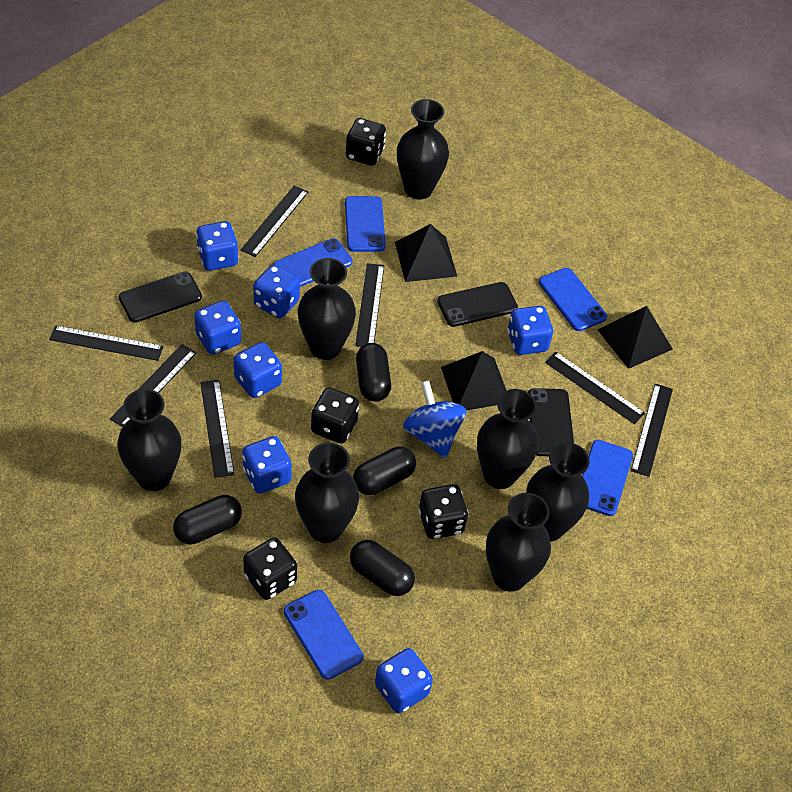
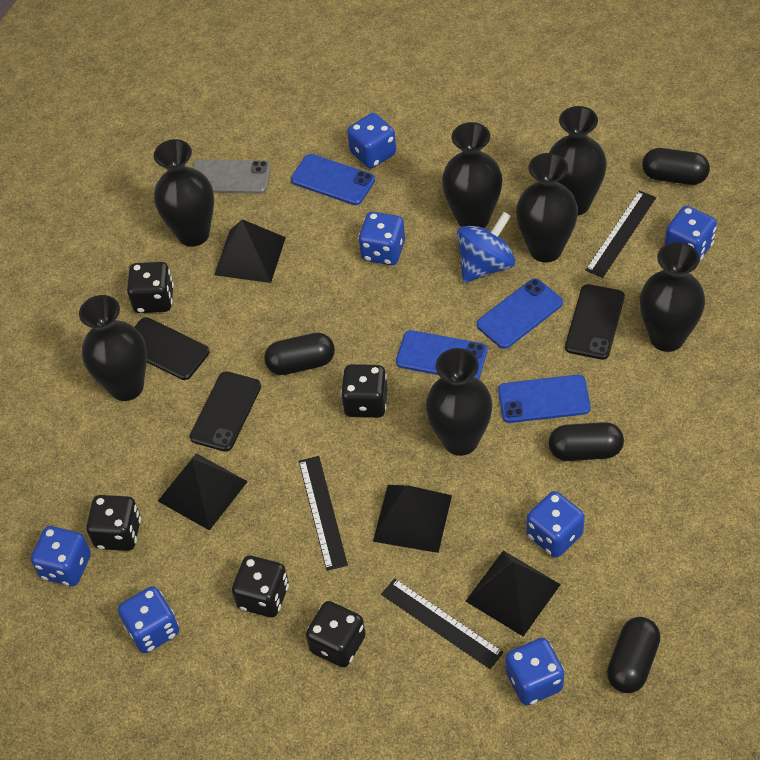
black dice: 4 -> 5
black pyramid: 3 -> 4
black ruler: 7 -> 3
blue phone: 5 -> 4
grey phone: 0 -> 1

